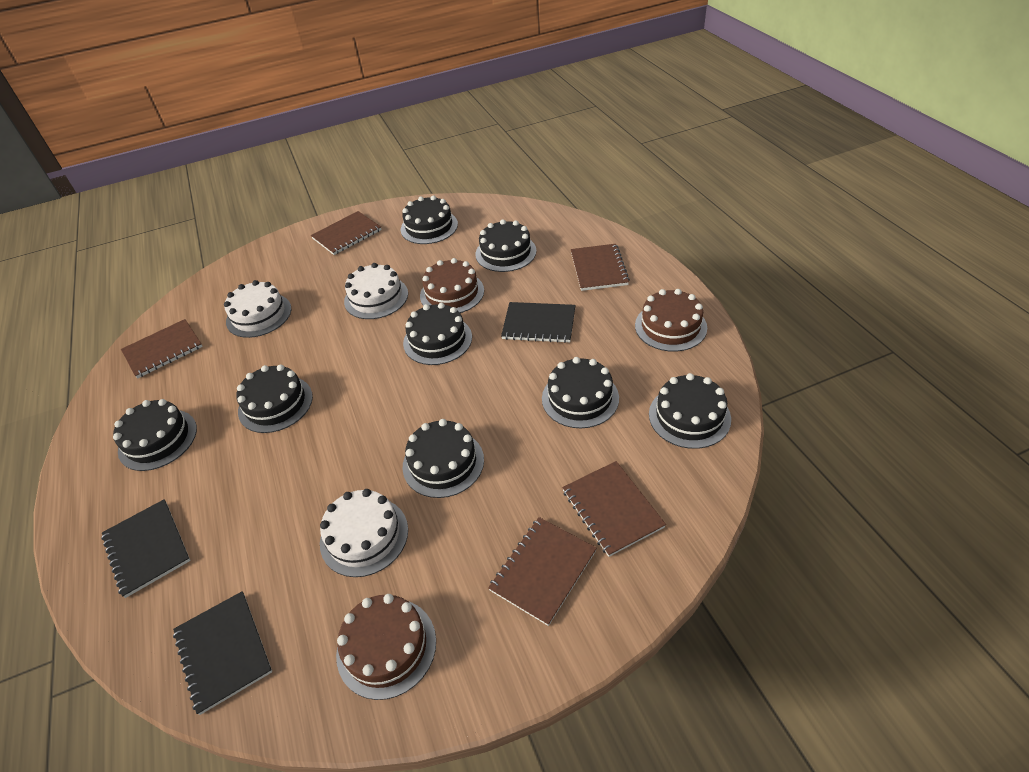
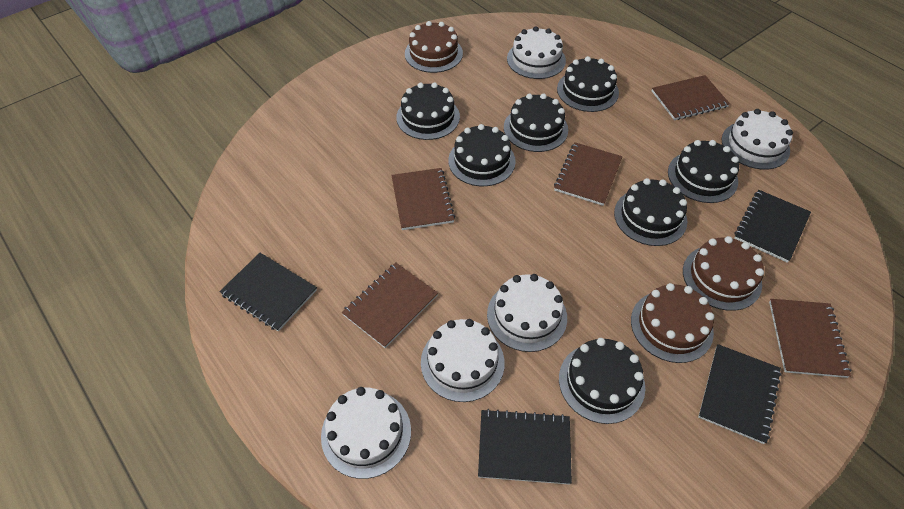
black cake: 8 -> 7
black notebook: 3 -> 4
white cake: 3 -> 5

